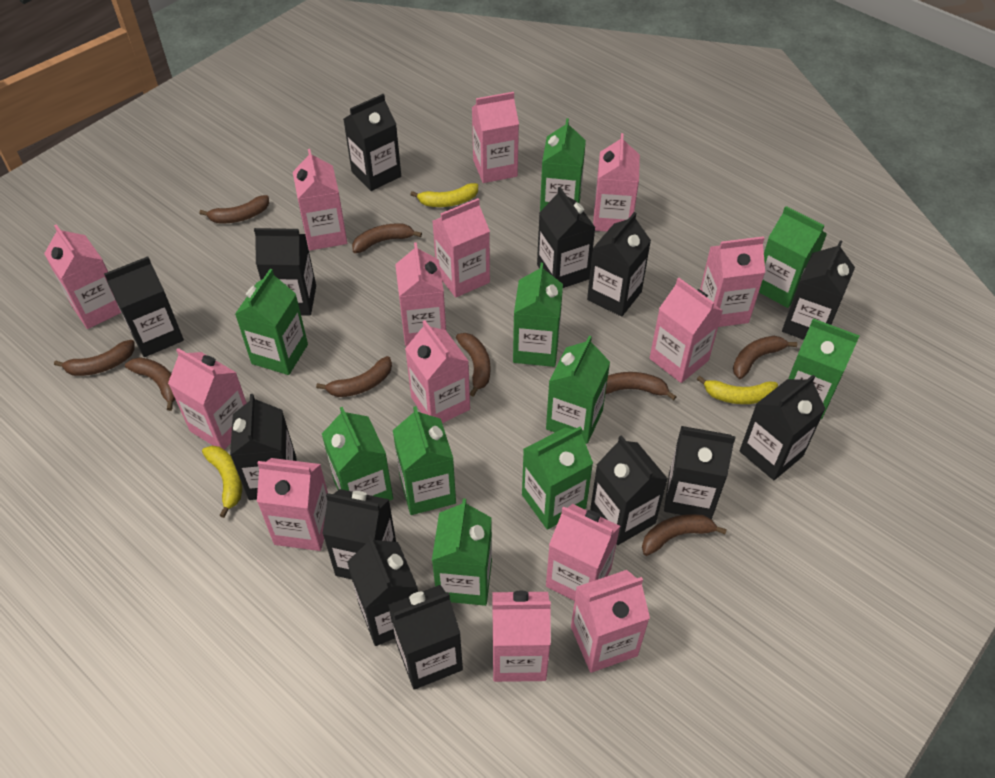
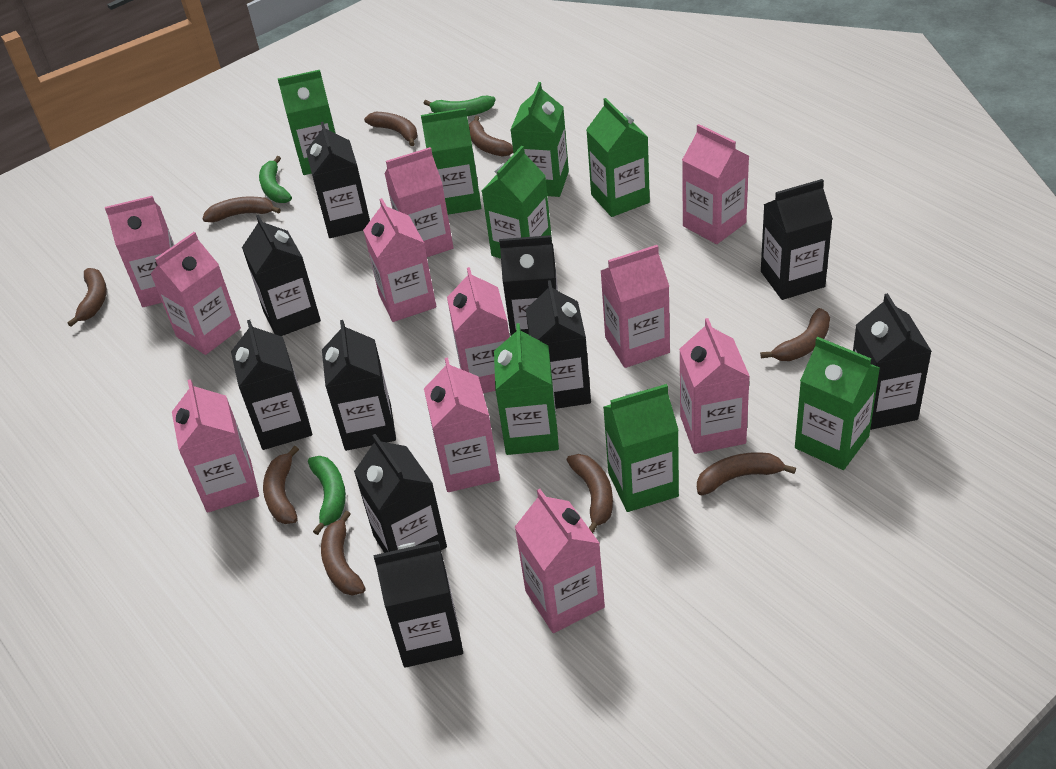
black carton: 13 -> 10
green banana: 0 -> 3
green carton: 10 -> 8
pink carton: 14 -> 11
yellow banana: 3 -> 0

